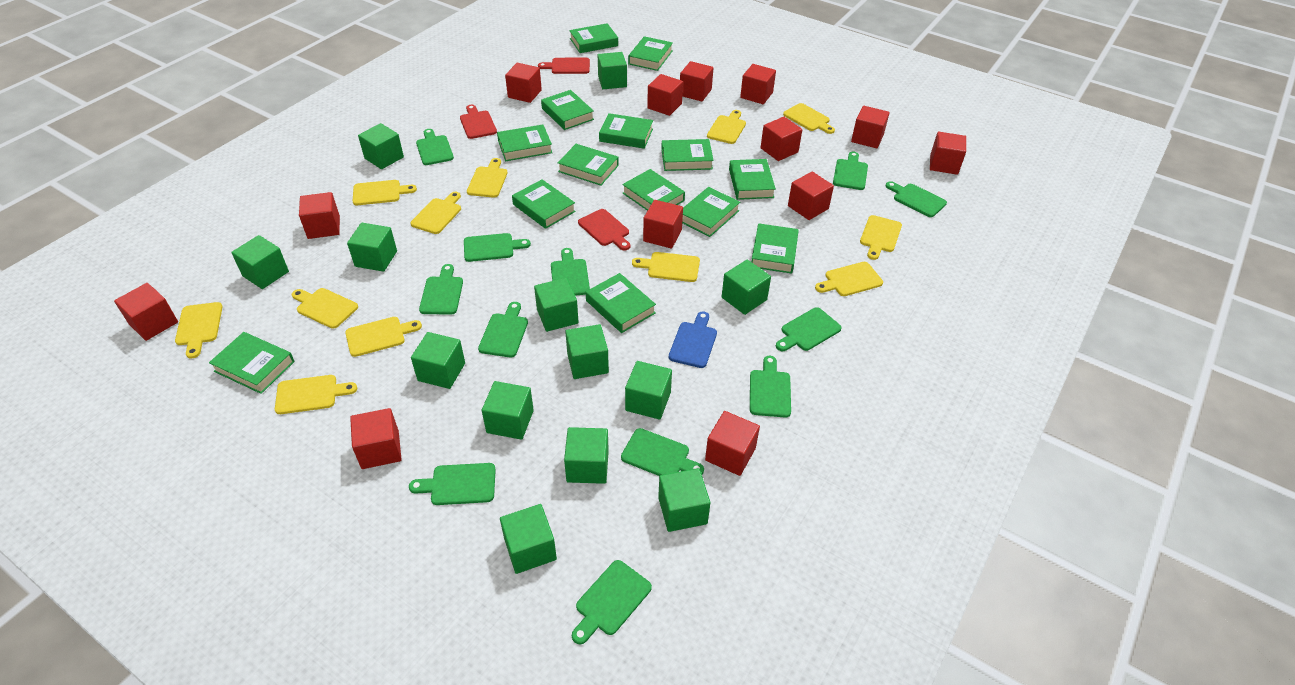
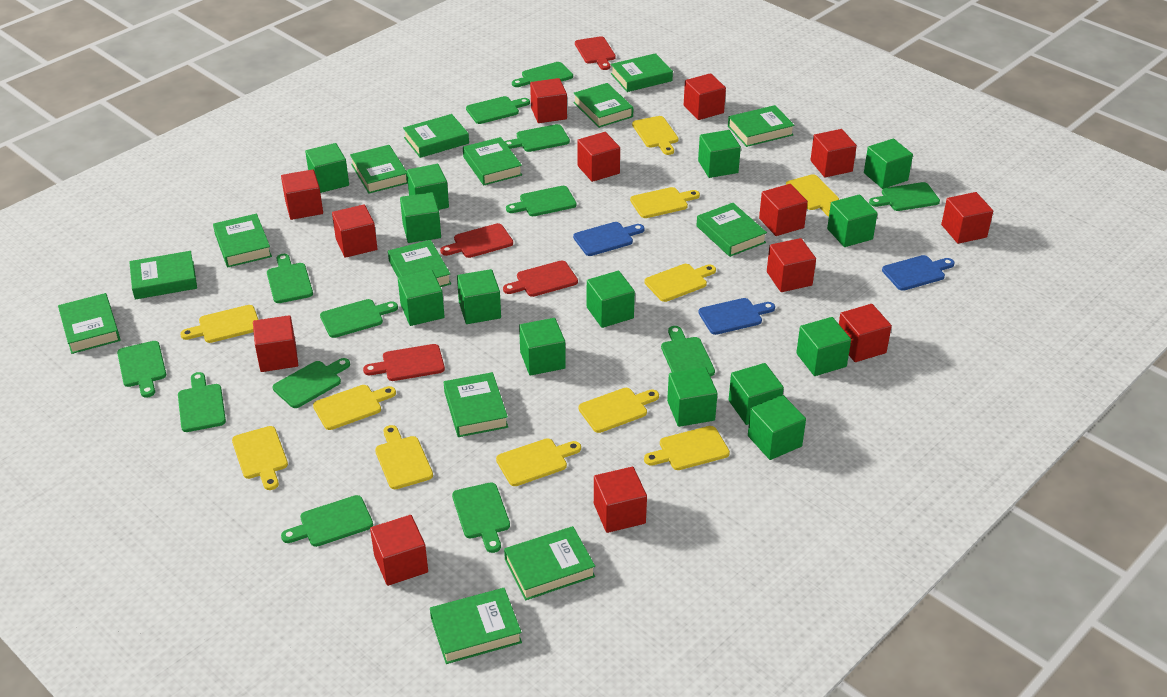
blue cutting board: 1 -> 3
green cube: 13 -> 14
green cutting board: 12 -> 13
red cutting board: 3 -> 4
yellow cutting board: 12 -> 11

